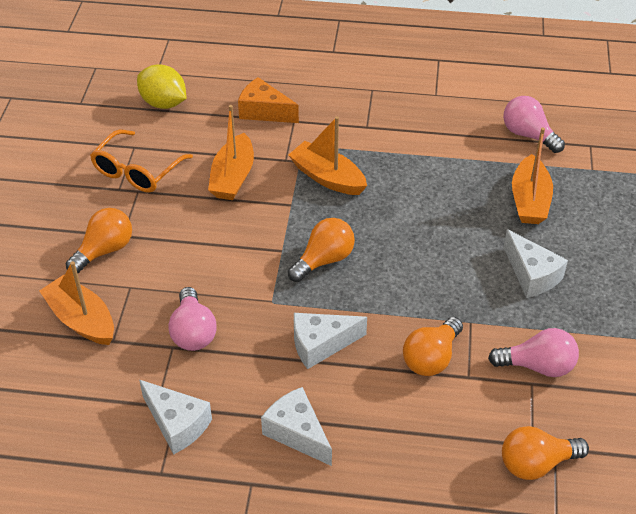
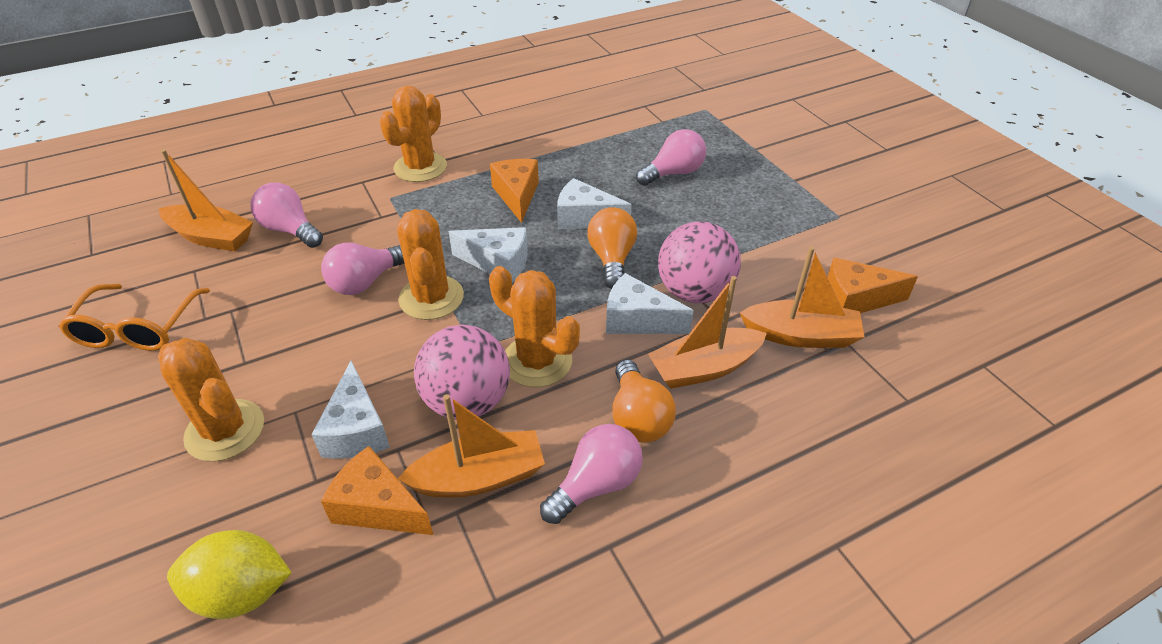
orange cactus: 0 -> 4
orange cheese: 1 -> 3
orange light bulb: 4 -> 2
pink ball: 0 -> 2
pink light bulb: 3 -> 4

